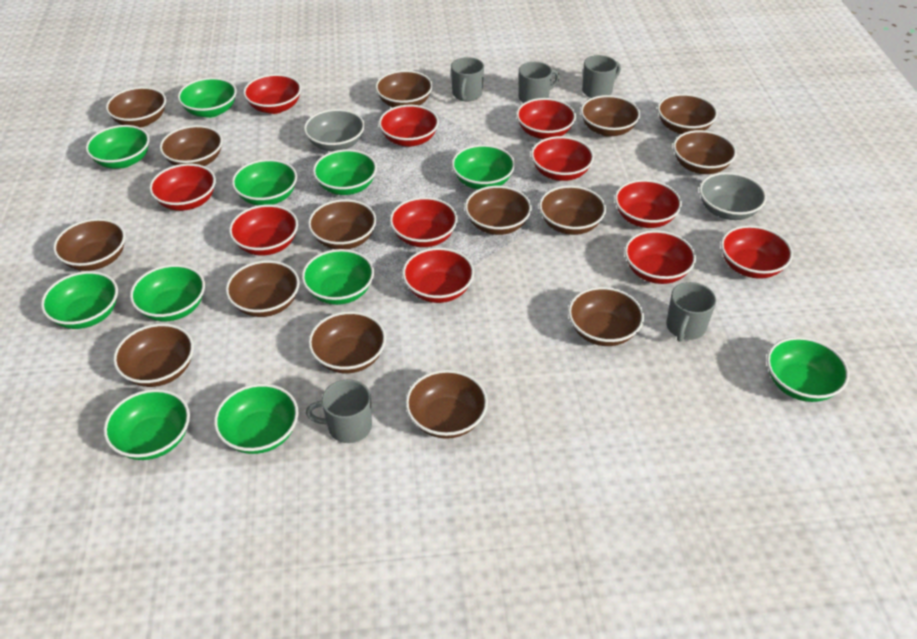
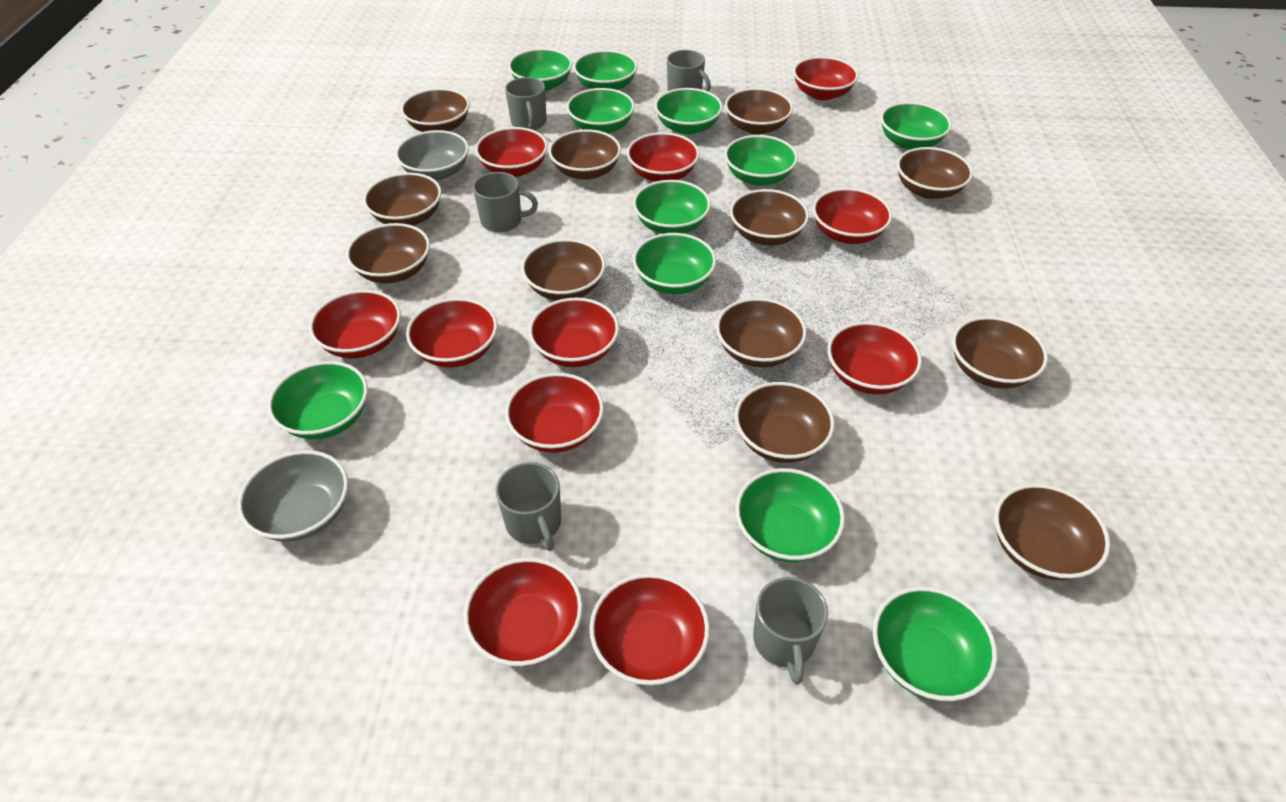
brown bowl: 15 -> 12

